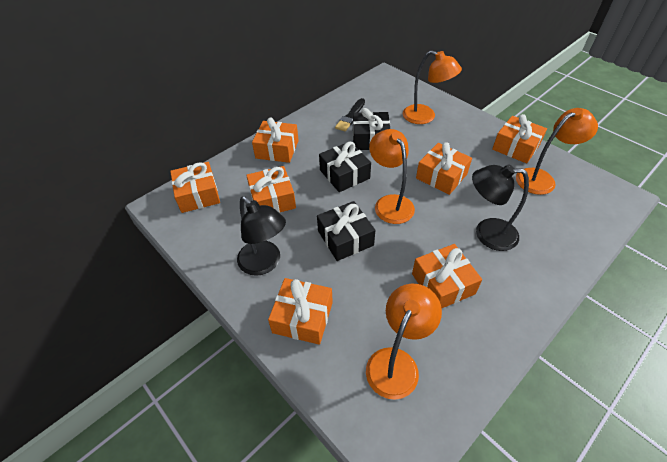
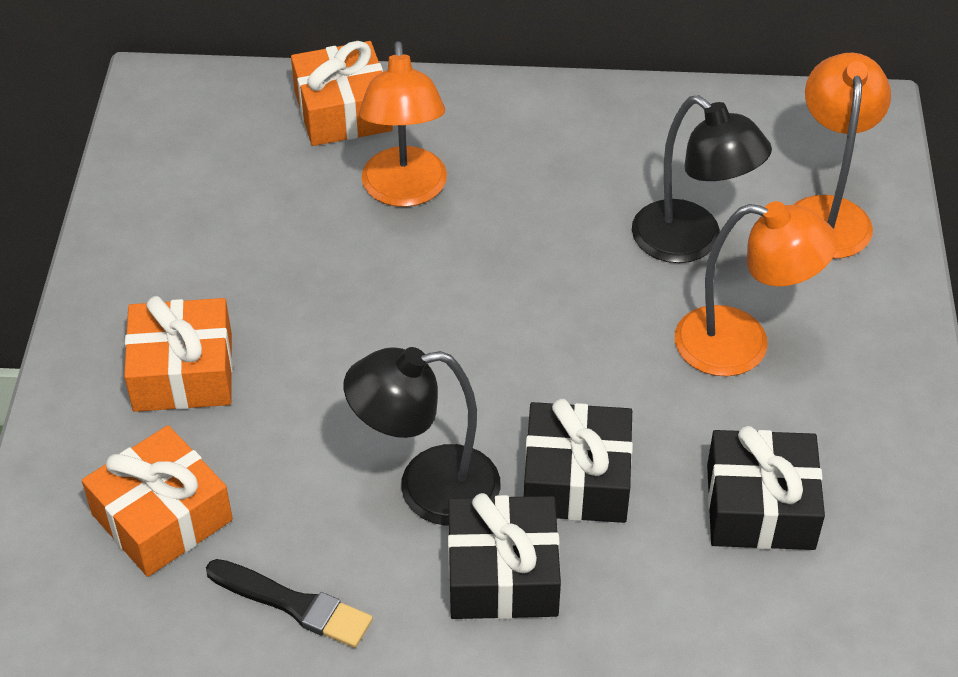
orange gift: 7 -> 3
orange lamp: 4 -> 3

